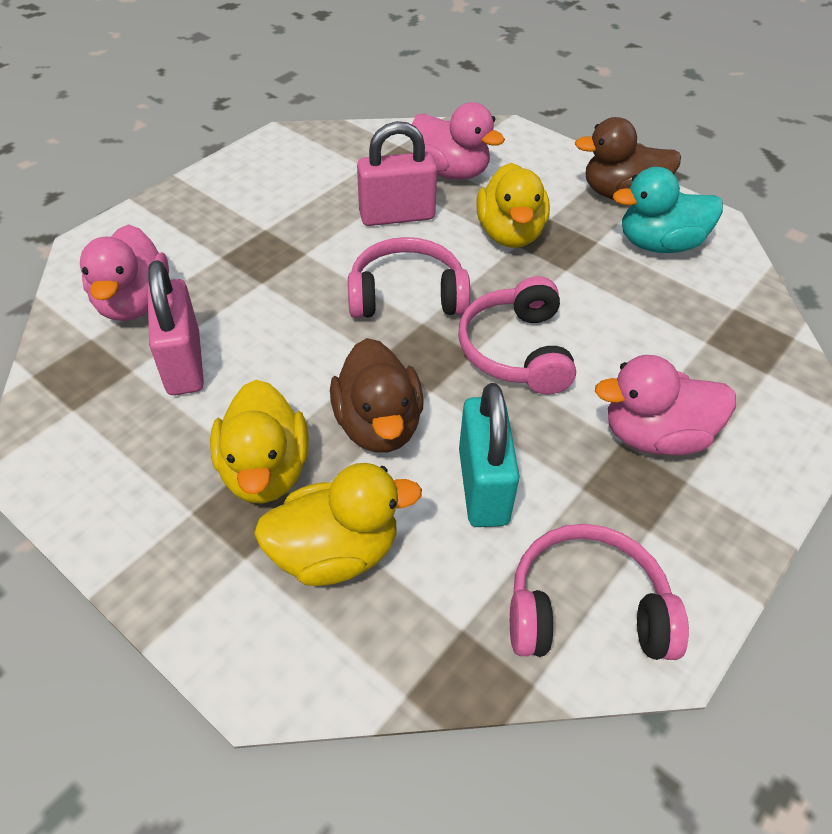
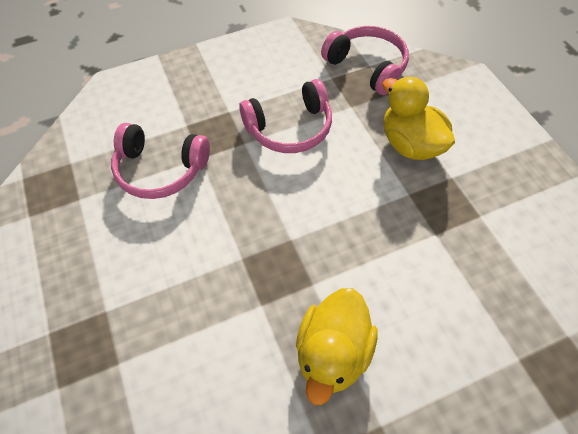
brown duck: 2 -> 0
pink duck: 3 -> 0
pink padlock: 2 -> 0
turquoise duck: 1 -> 0
turquoise padlock: 1 -> 0
yellow duck: 3 -> 2

